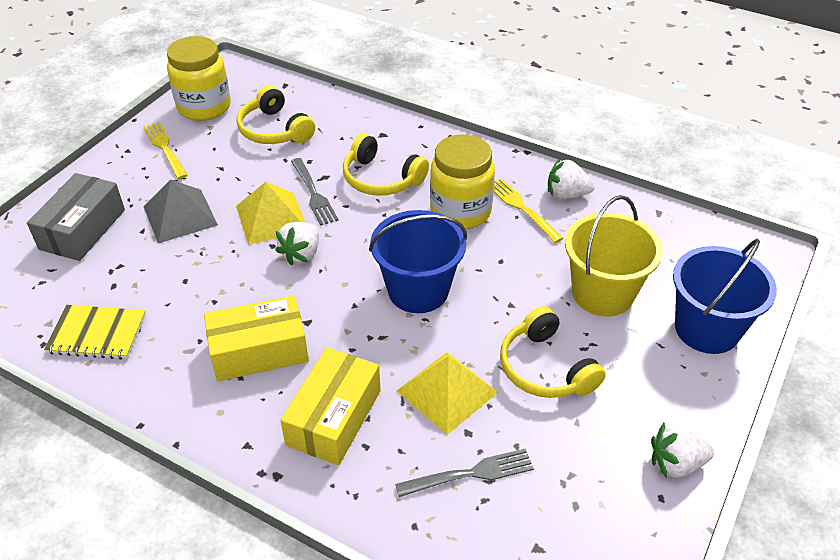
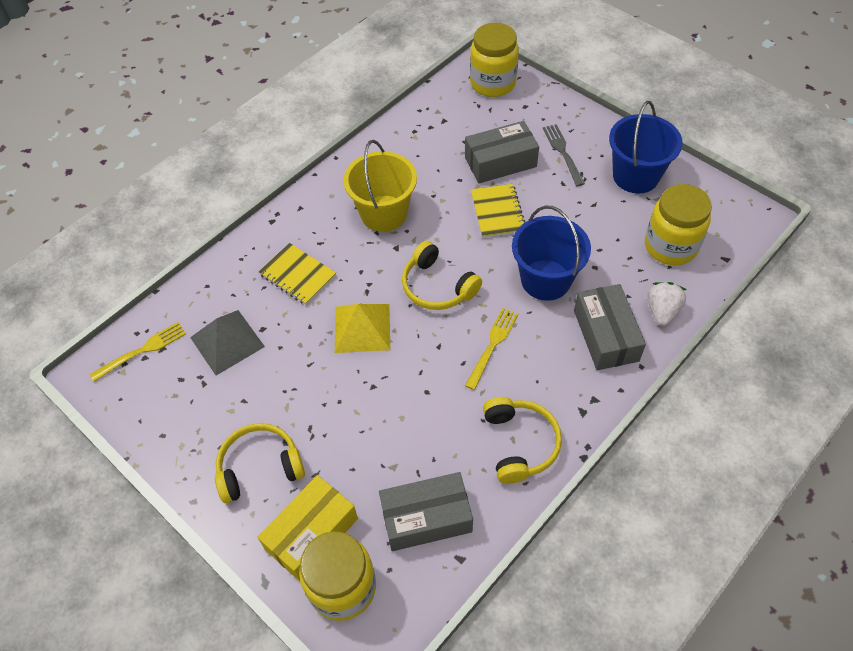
grey box: 1 -> 3
grey fork: 2 -> 1
white strawberry: 3 -> 1
yellow box: 2 -> 1
yellow jar: 2 -> 3
yellow notebook: 1 -> 2
yellow pyramid: 2 -> 1

